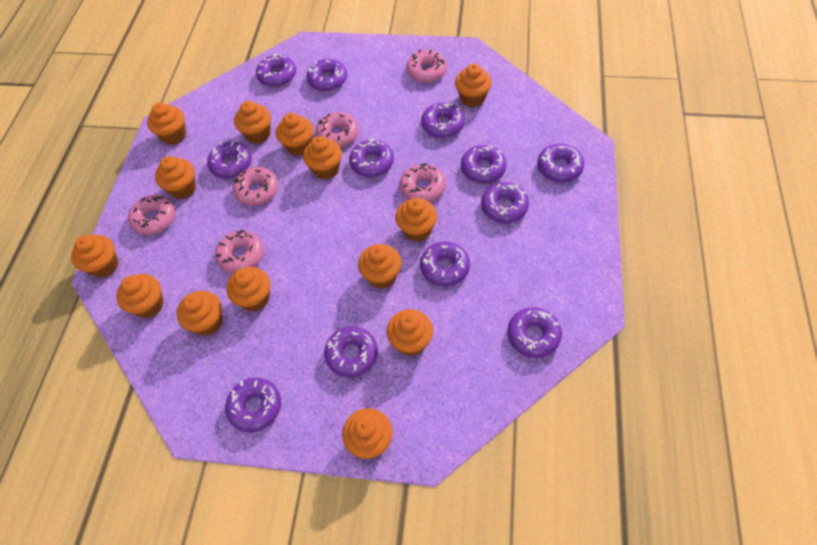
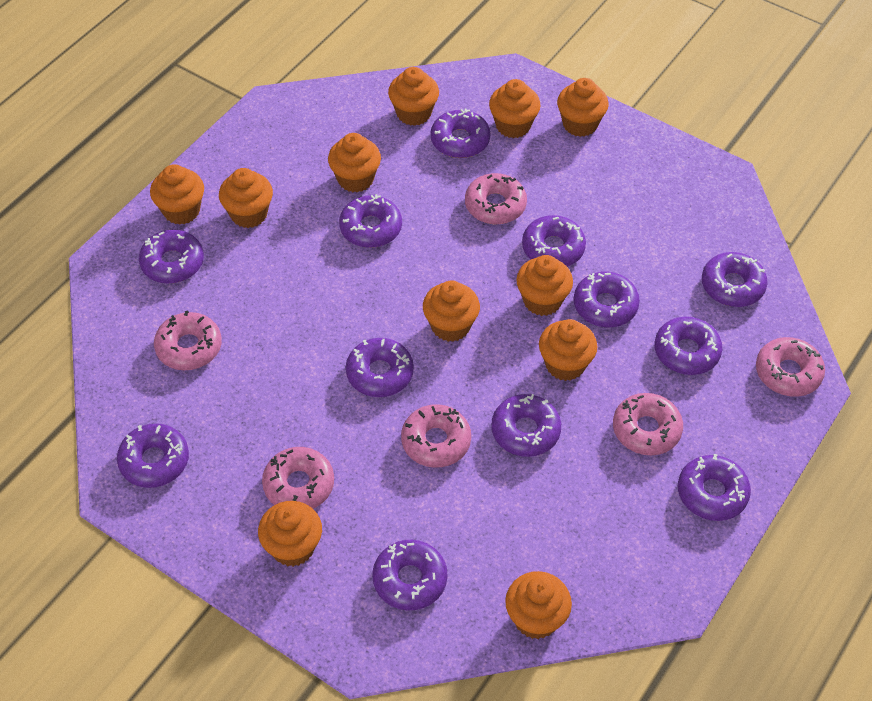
orange cupcake: 14 -> 11

